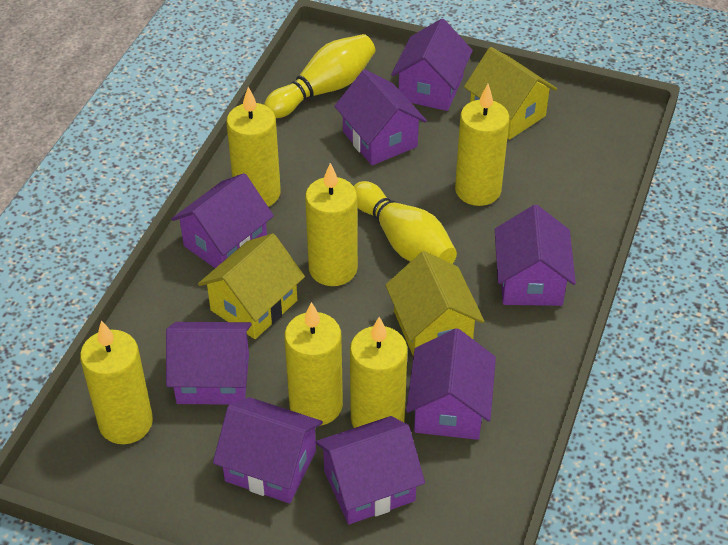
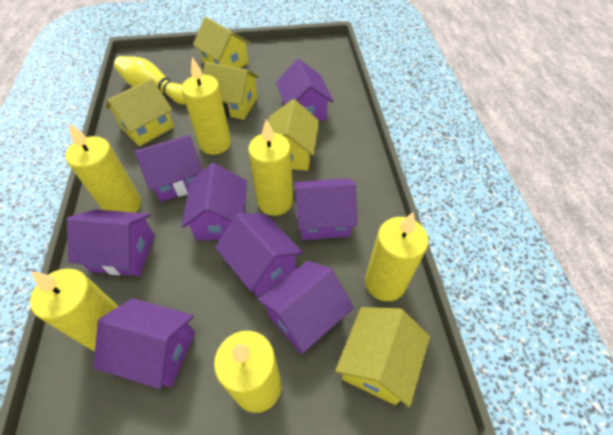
yellow bowling pin: 2 -> 1
yellow house: 3 -> 5

